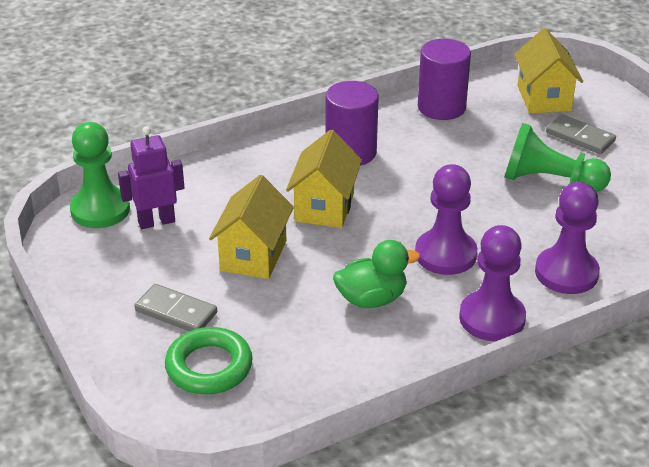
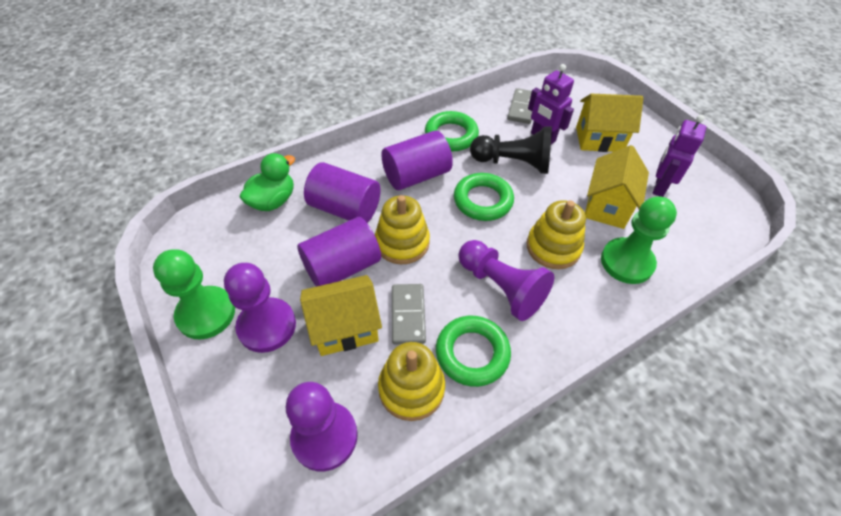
black pawn: 0 -> 1
green ring: 1 -> 3
purple cylinder: 2 -> 3
purple robot: 1 -> 2
yellow stacking toy: 0 -> 3

